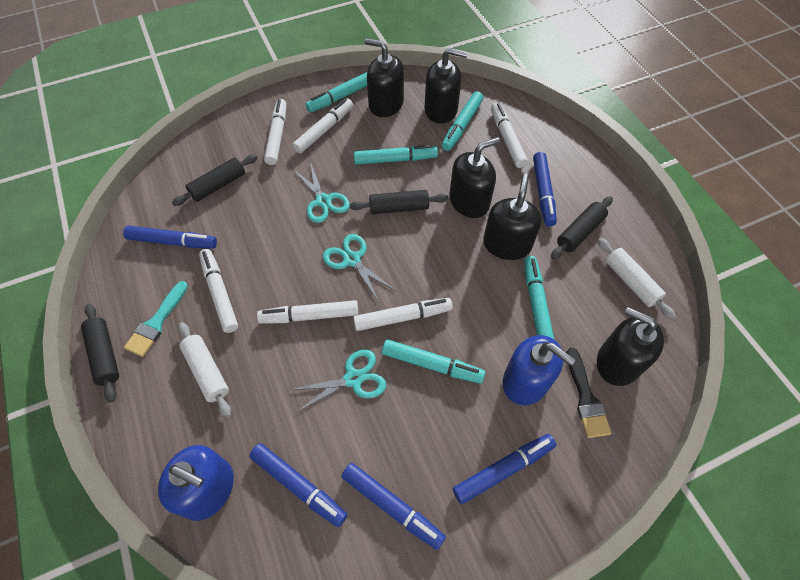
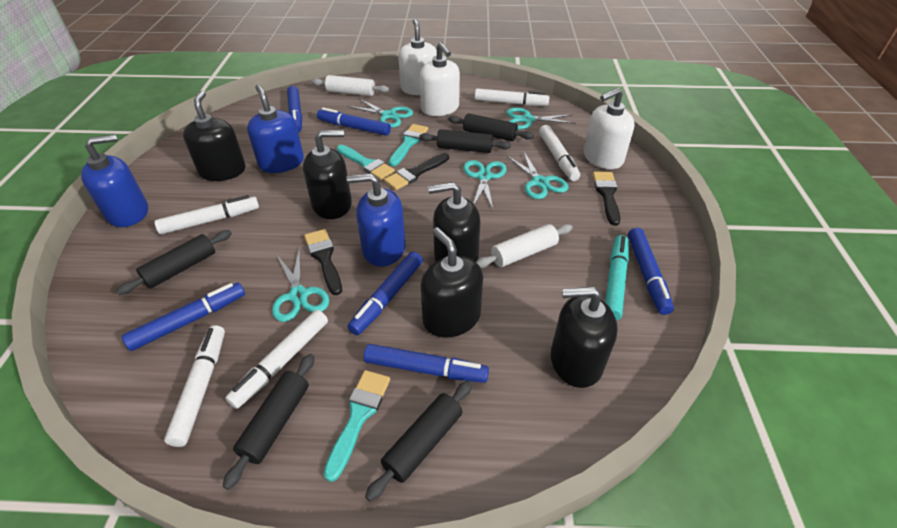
black brush: 1 -> 3
black rolling pin: 4 -> 5
blue marker: 5 -> 6
blue soap dispenser: 2 -> 3
turquoise brush: 1 -> 3
turquoise marker: 5 -> 1
turquoise scissors: 3 -> 5
white marker: 6 -> 5
white soap dispenser: 0 -> 3

